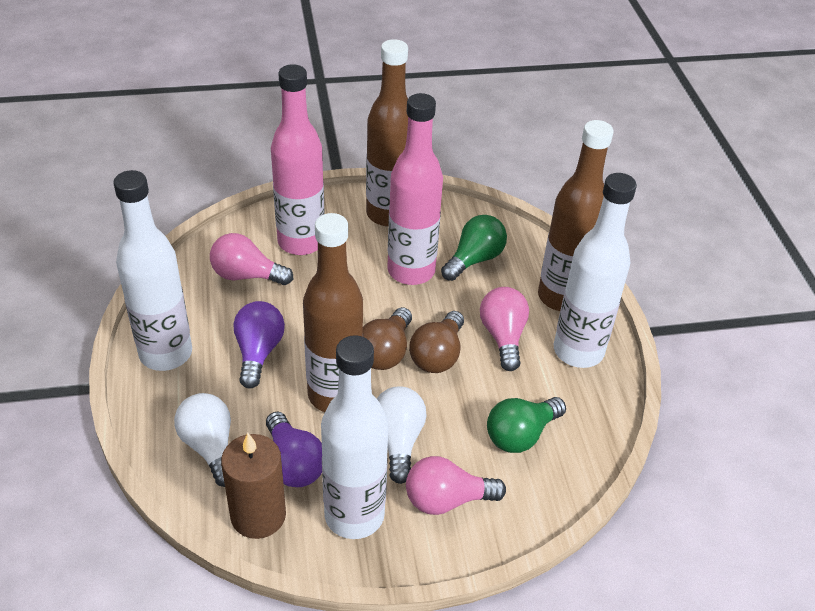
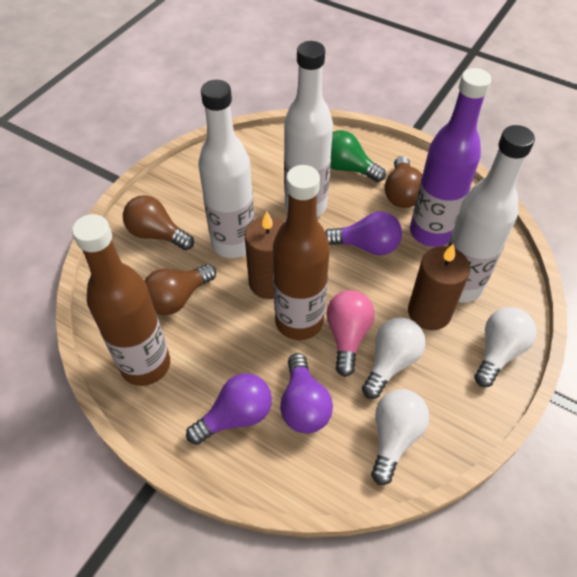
brown bottle: 3 -> 2
brown candle: 1 -> 2
brown light bulb: 2 -> 3
green light bulb: 2 -> 1
pink bottle: 2 -> 0
pink light bulb: 3 -> 1
purple bottle: 0 -> 1
purple light bulb: 2 -> 3
white light bulb: 2 -> 3

